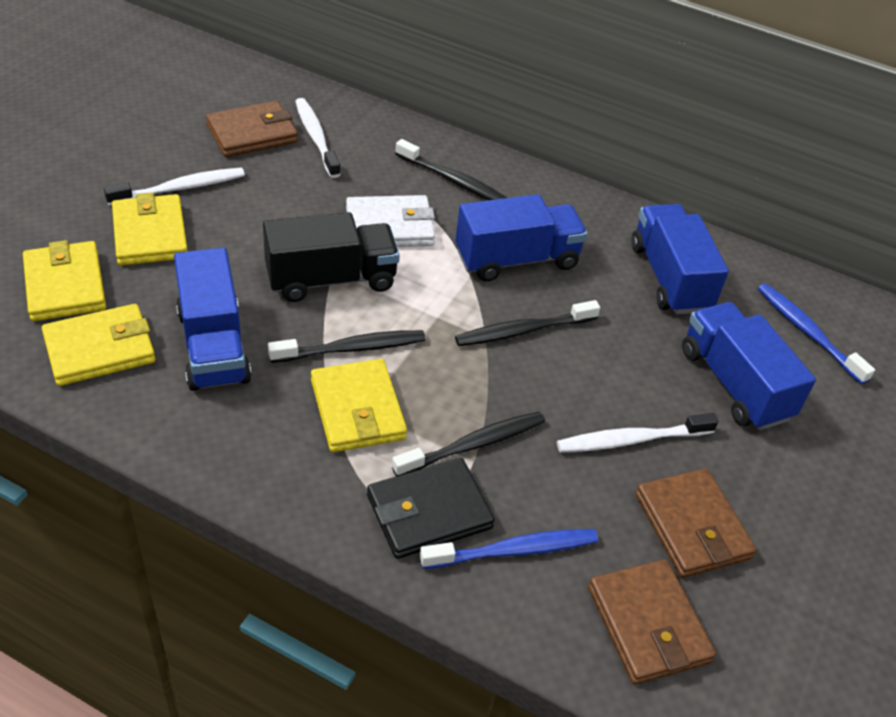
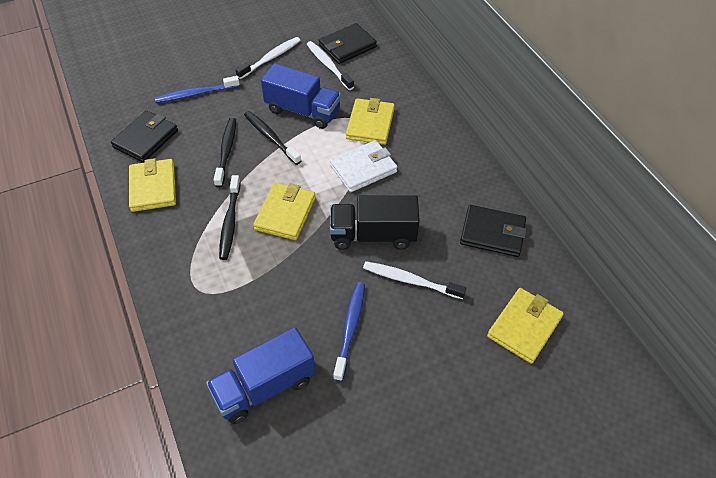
black toothbrush: 4 -> 3
black wallet: 1 -> 3
blue truck: 4 -> 2
brown wallet: 3 -> 0

